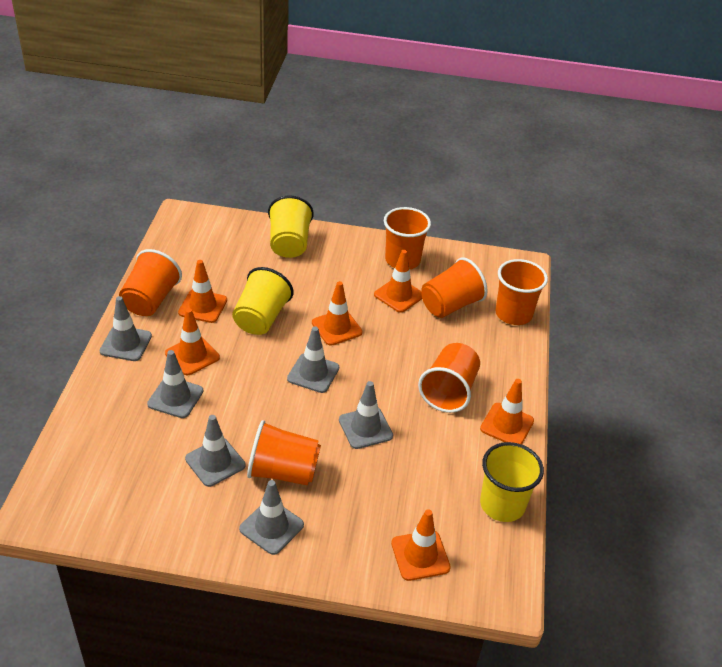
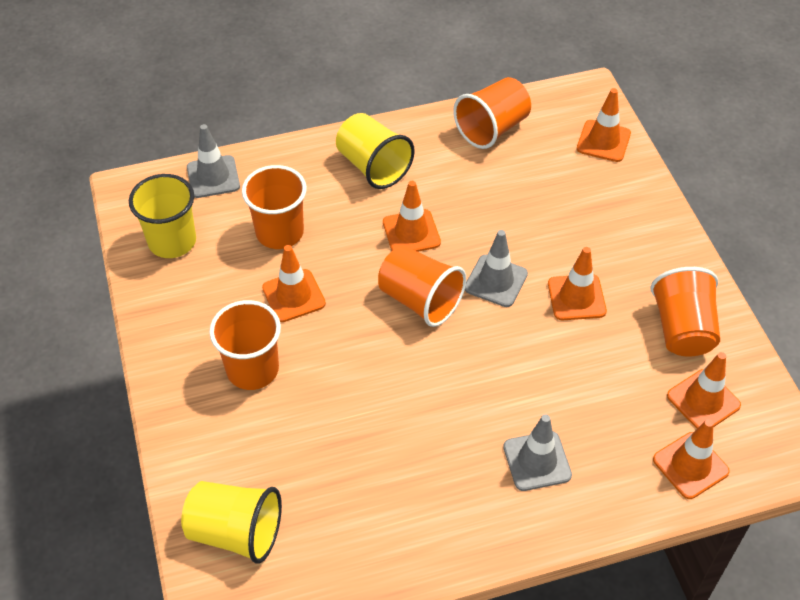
grey traffic cone: 6 -> 3
orange cup: 6 -> 5

